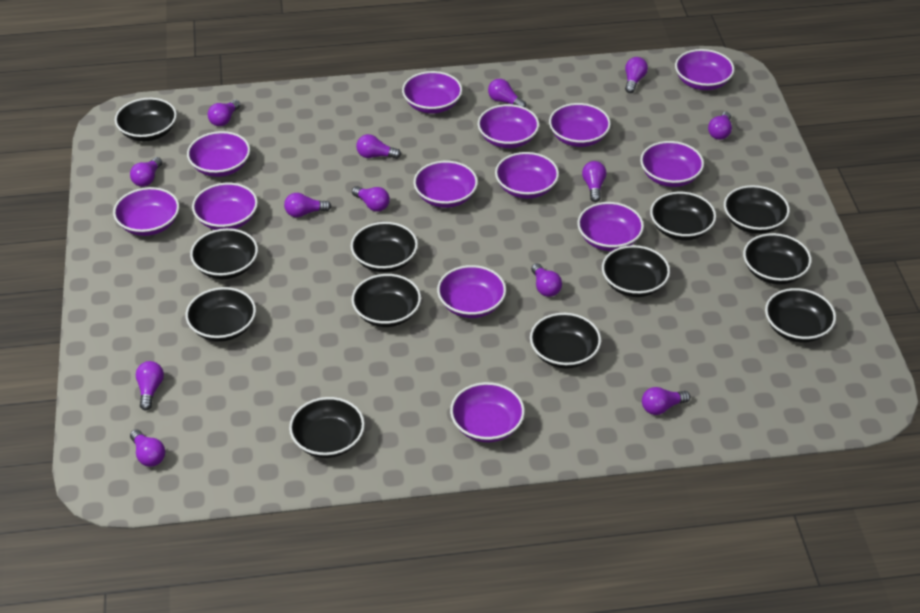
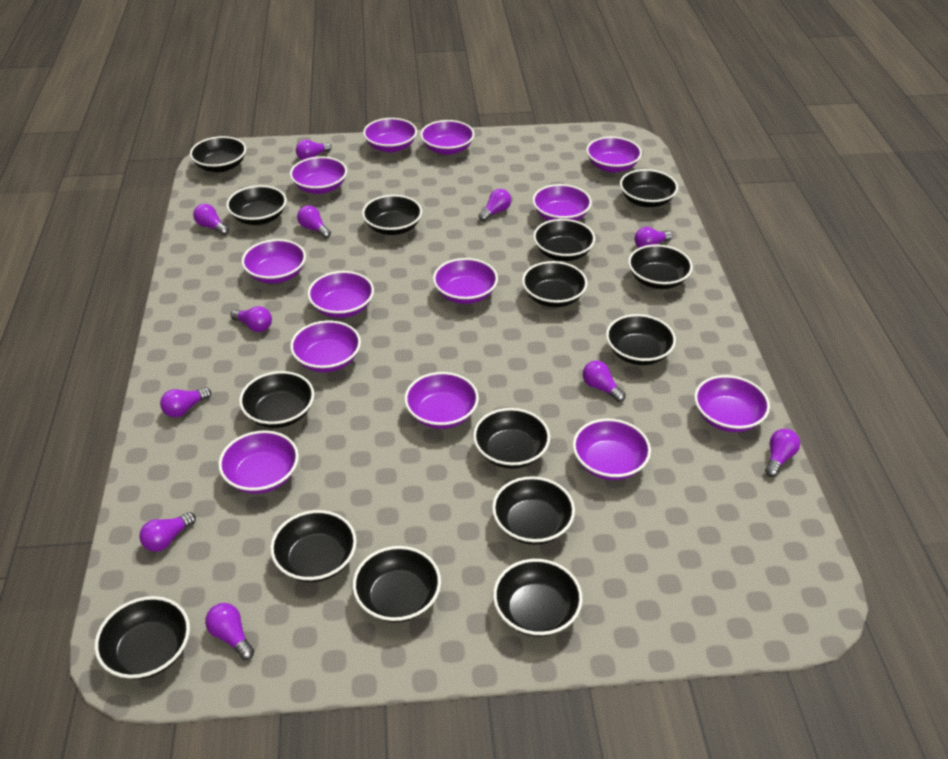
black bowl: 12 -> 15
purple light bulb: 13 -> 11

